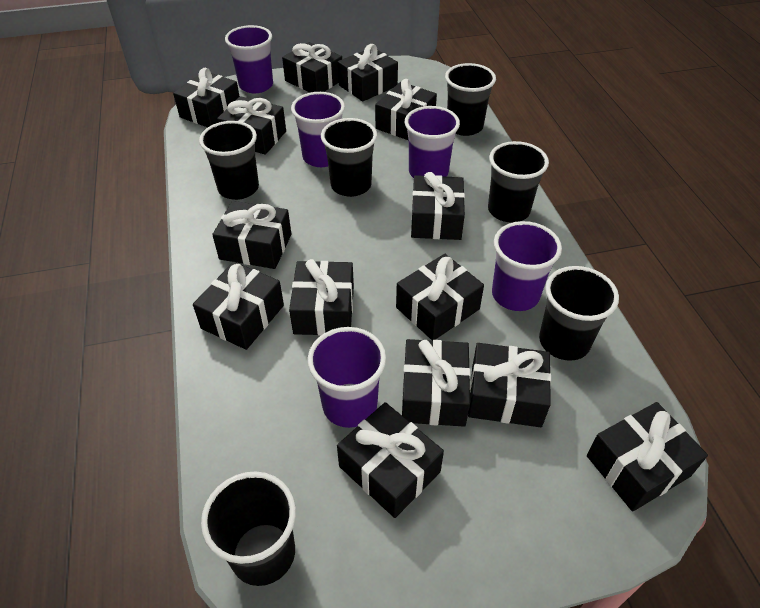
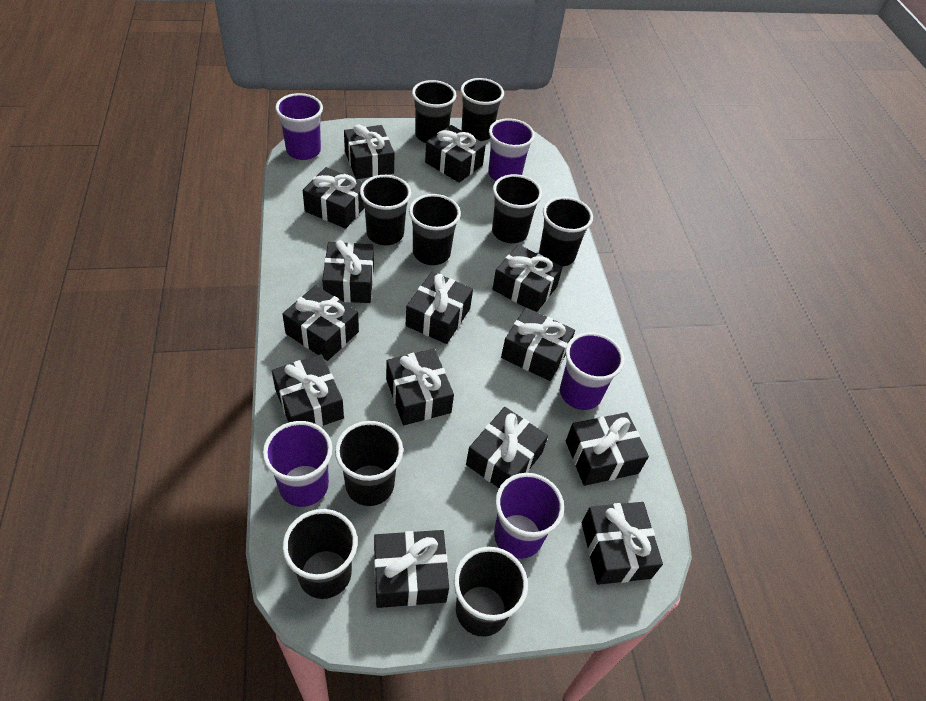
black cup: 6 -> 9

